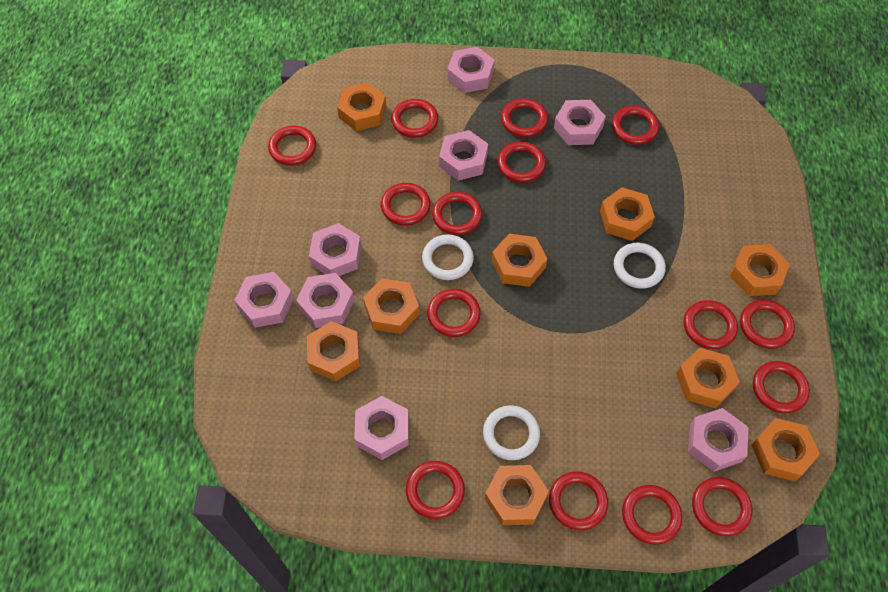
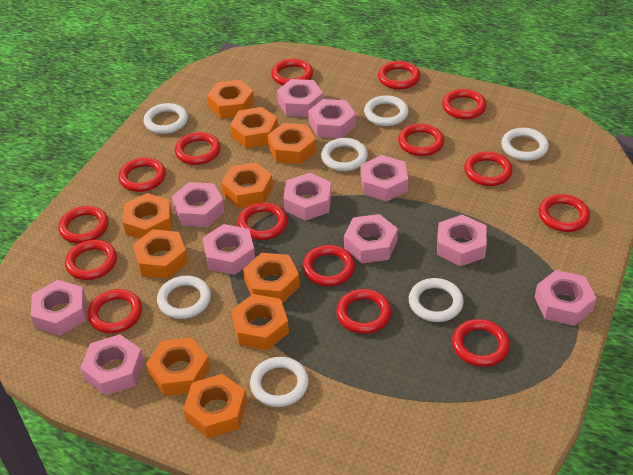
orange nut: 9 -> 10
pink nut: 8 -> 11
white ring: 3 -> 7

